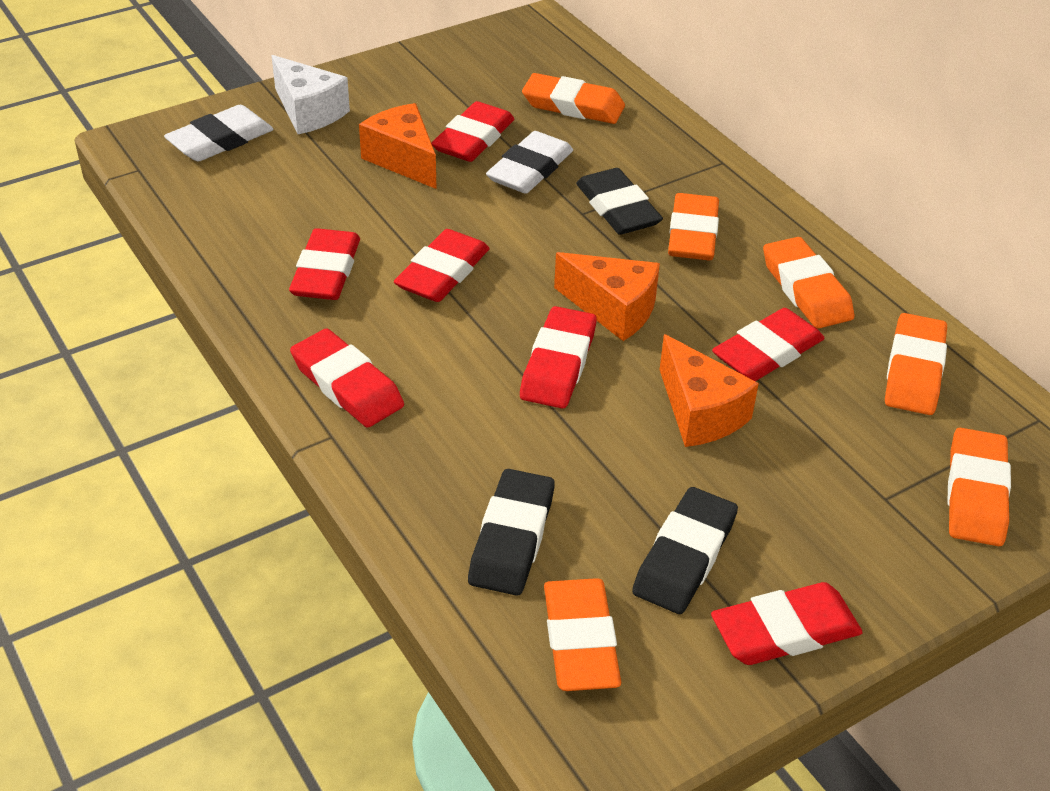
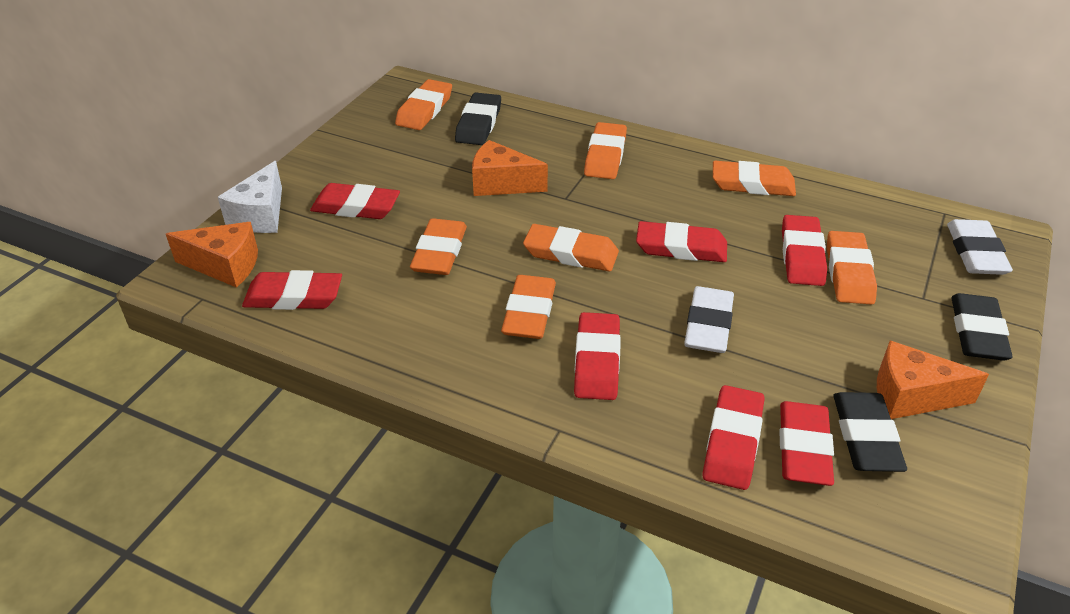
orange eraser: 6 -> 7

